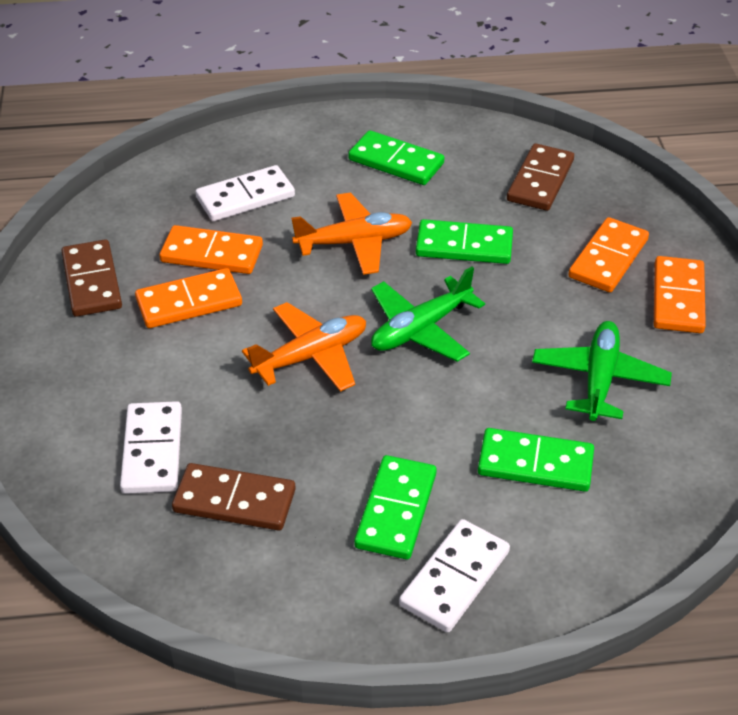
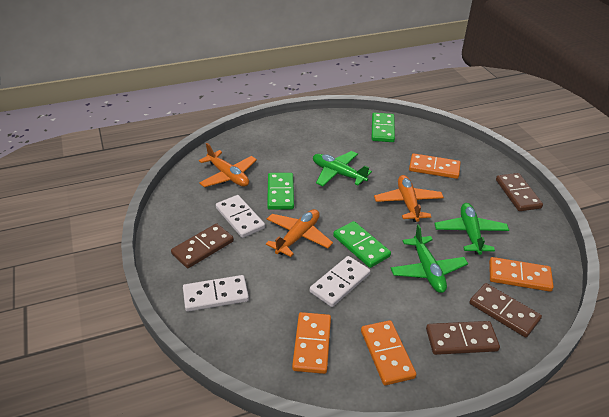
brown domino: 3 -> 4
green domino: 4 -> 3
green plane: 2 -> 3
orange plane: 2 -> 3

